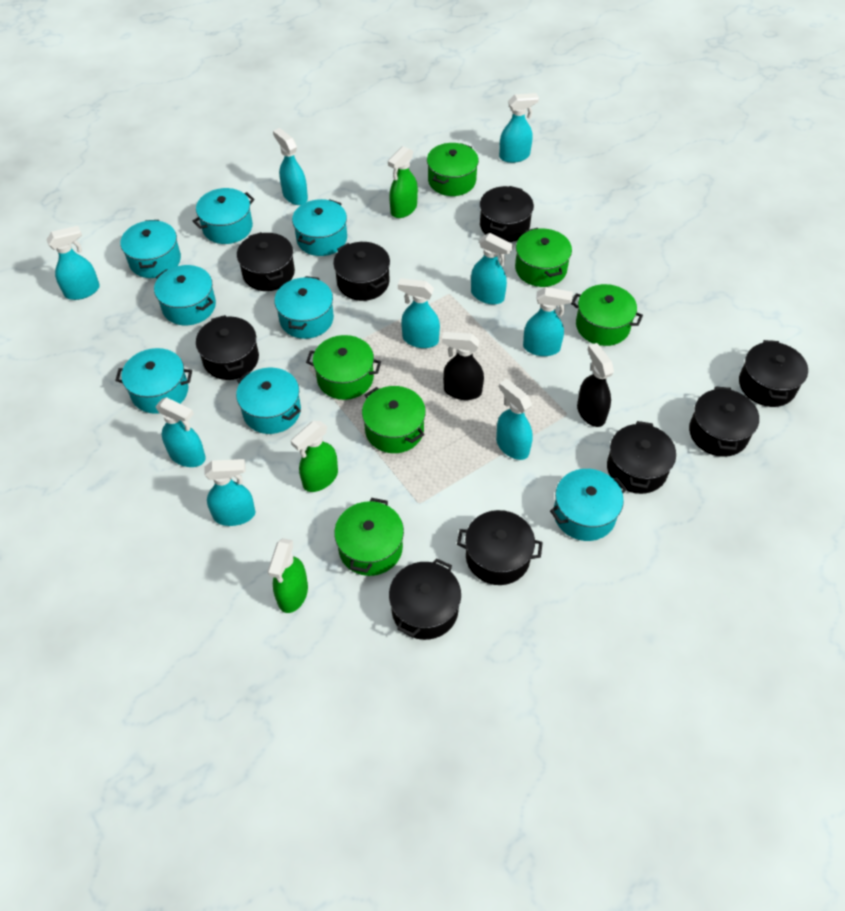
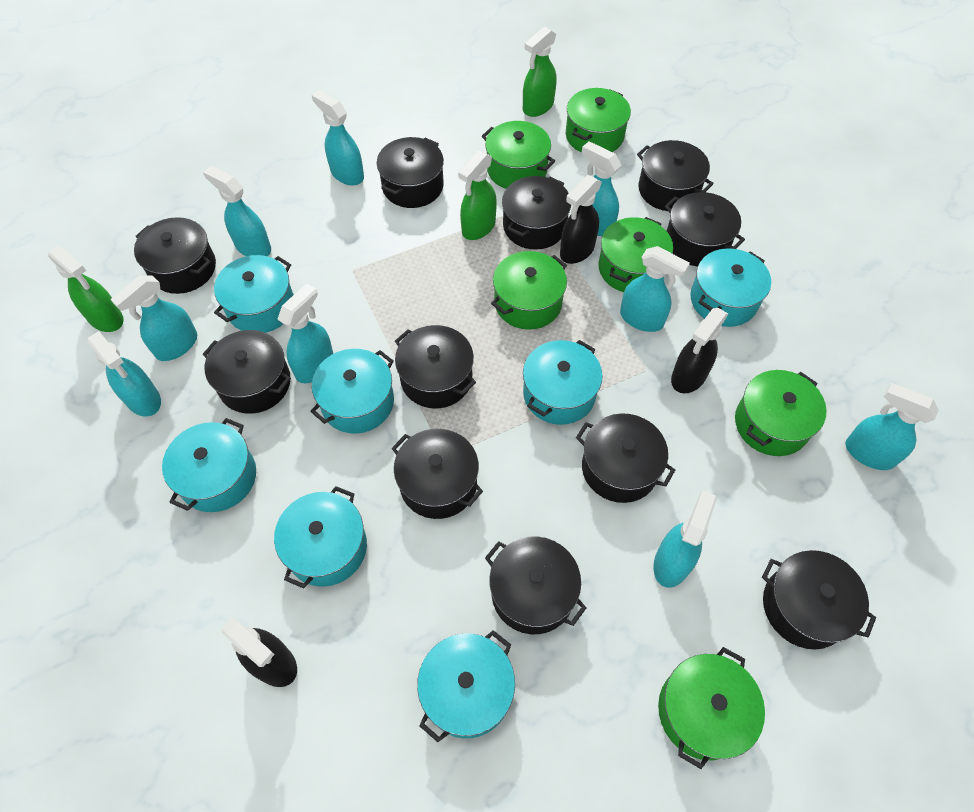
black pot: 9 -> 11
black spray bottle: 2 -> 3
turquoise pot: 8 -> 7

